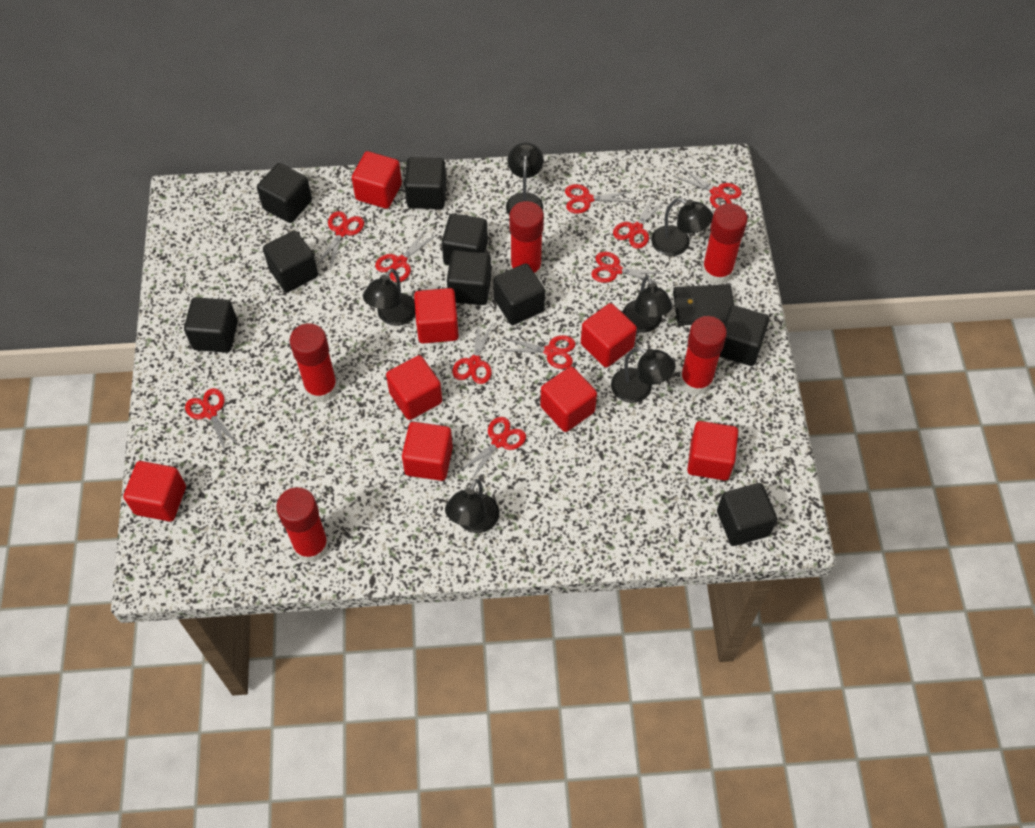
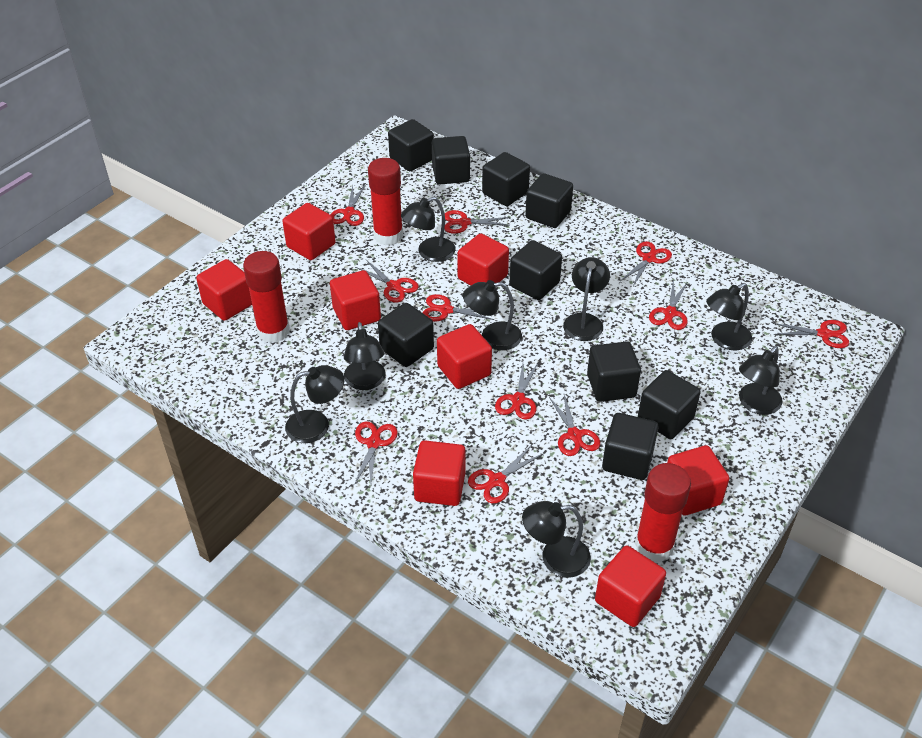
black lamp: 6 -> 8
black wallet: 1 -> 0
red glue stick: 5 -> 3
red scissors: 10 -> 11

